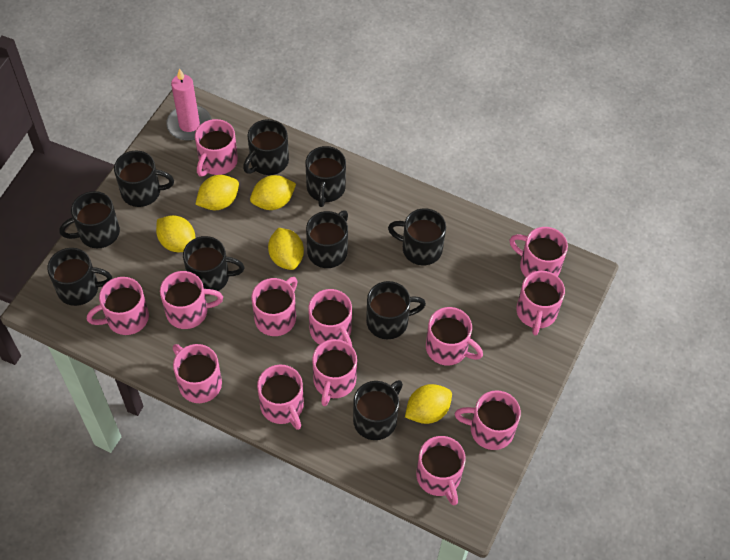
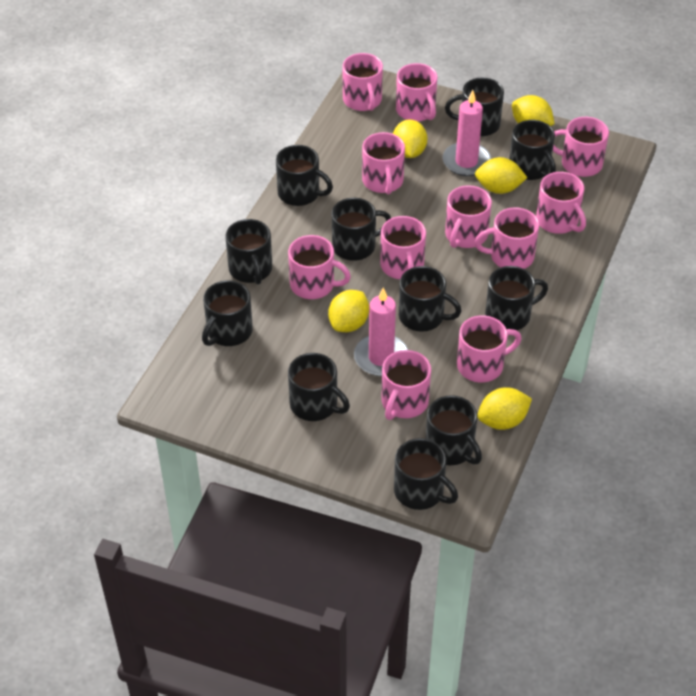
black mug: 10 -> 11
pink candle: 1 -> 2
pink mug: 13 -> 11

